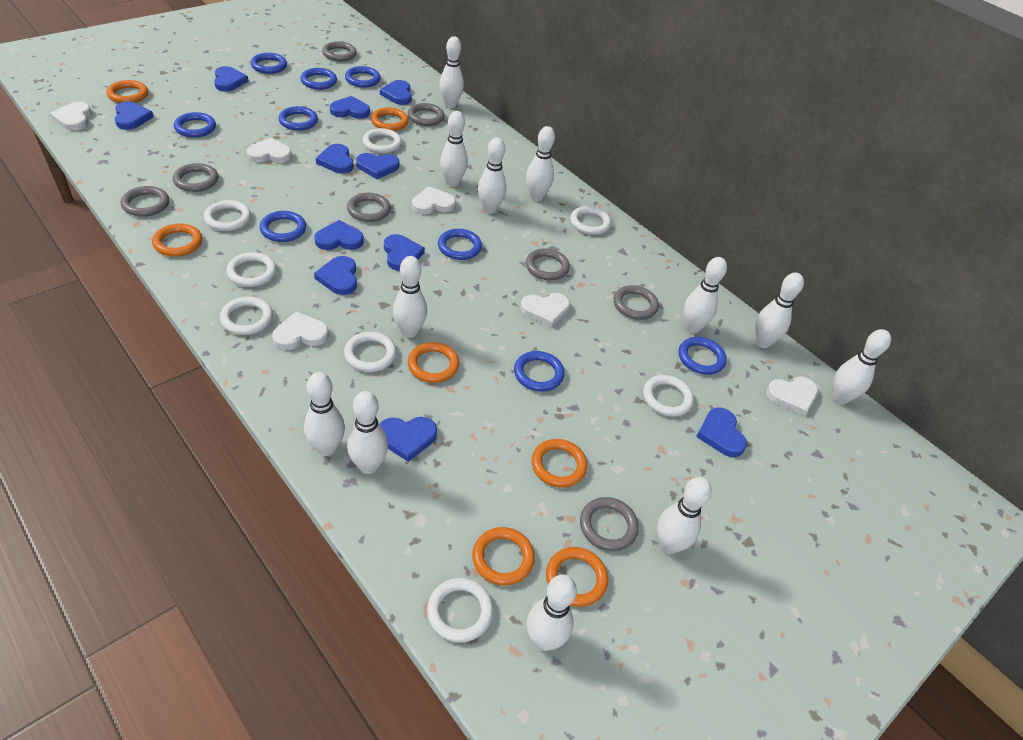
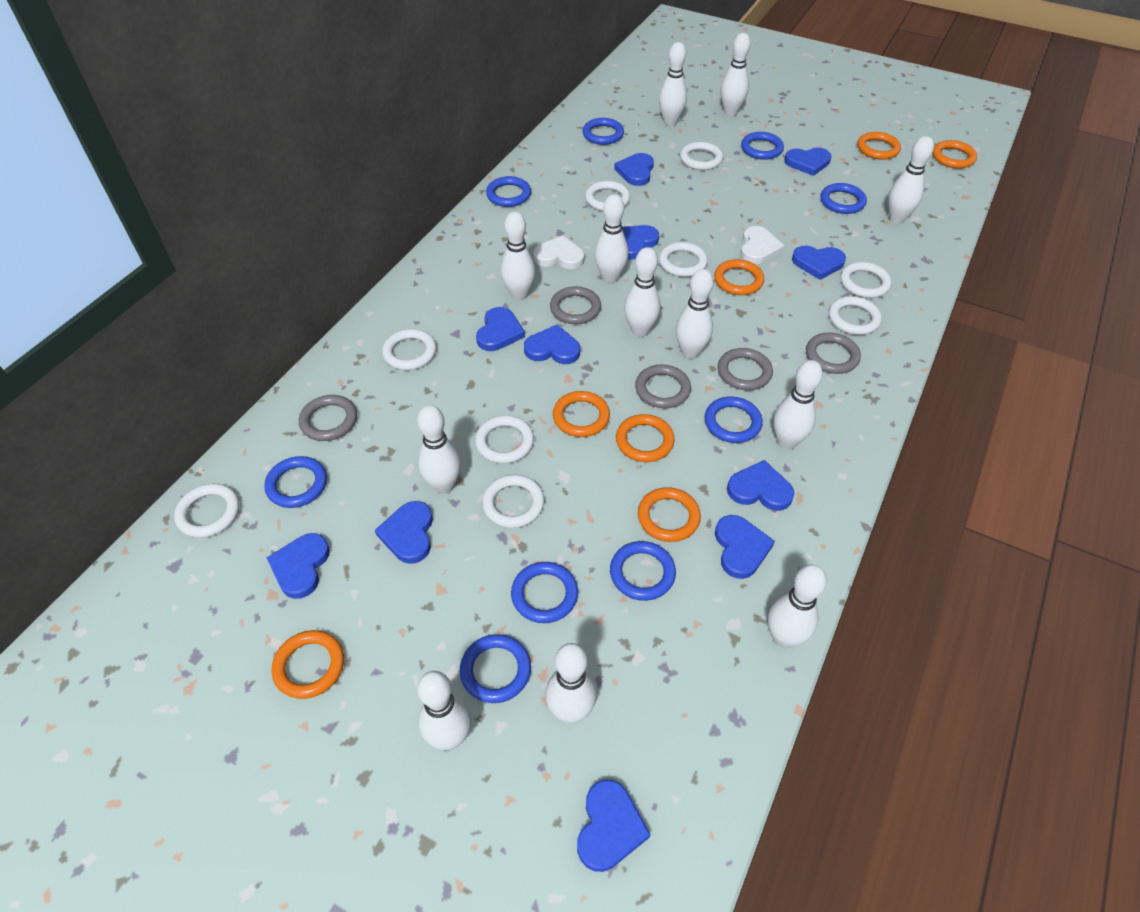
grey ring: 8 -> 5
white heart: 6 -> 2
white ring: 8 -> 9

